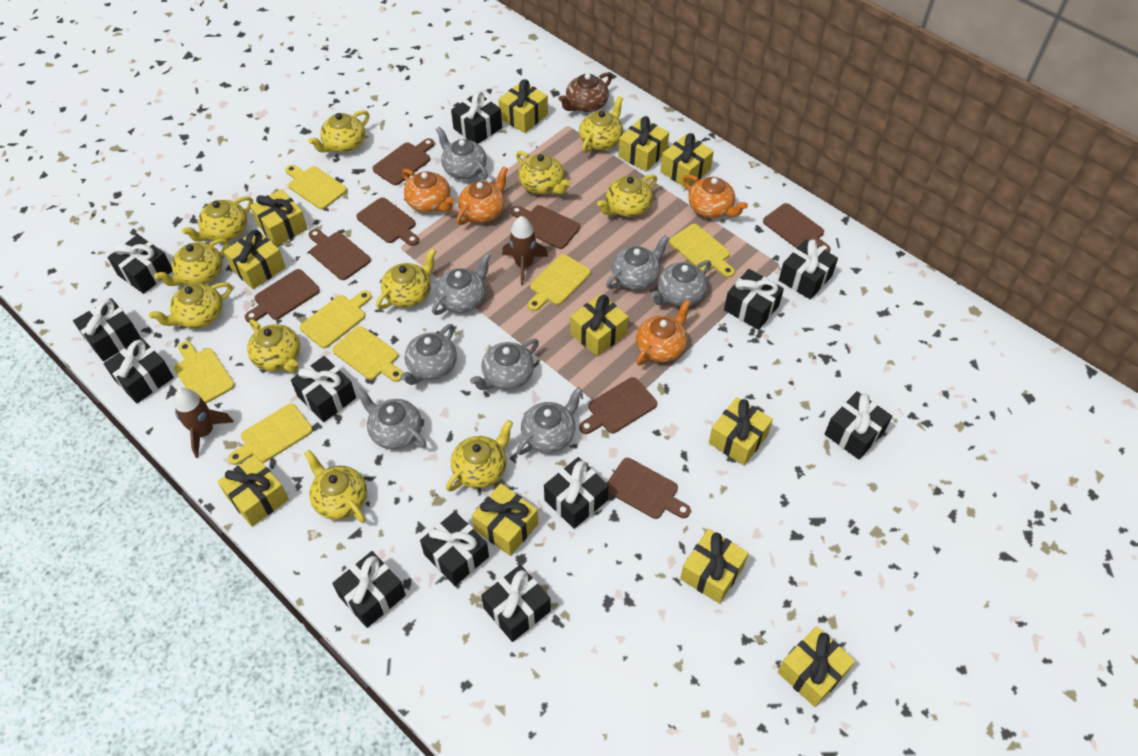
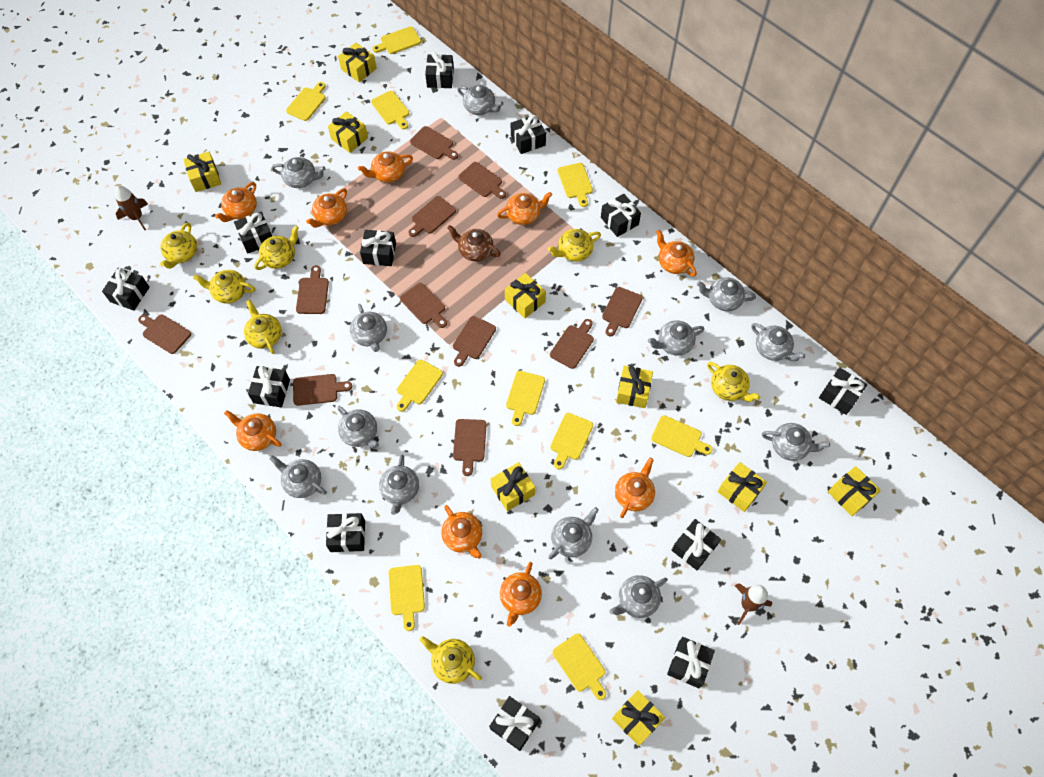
brown cutting board: 8 -> 11
grey teapot: 8 -> 12
orange teapot: 4 -> 9
yellow cutting board: 7 -> 10
yellow gift: 11 -> 9
yellow teapot: 11 -> 7

